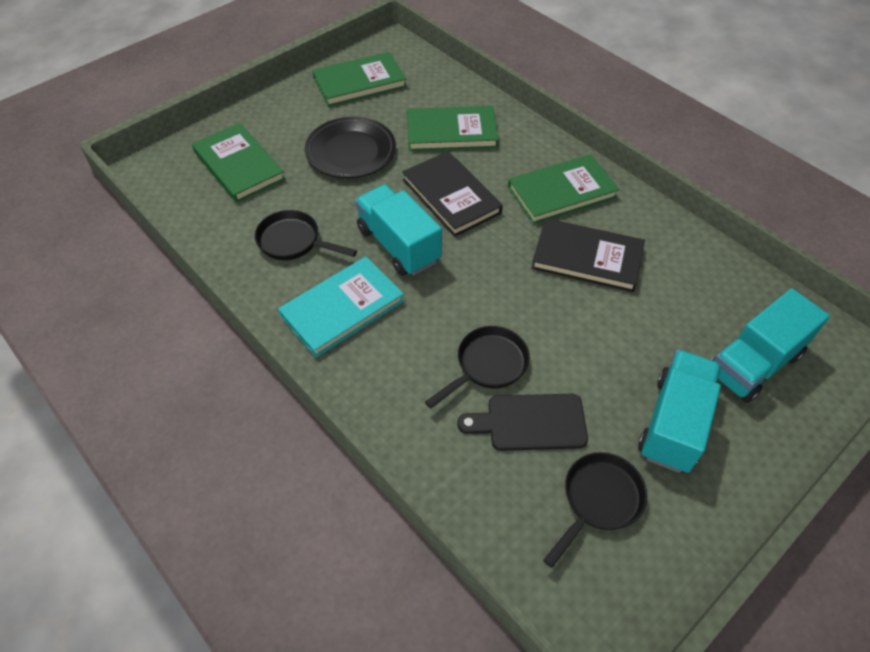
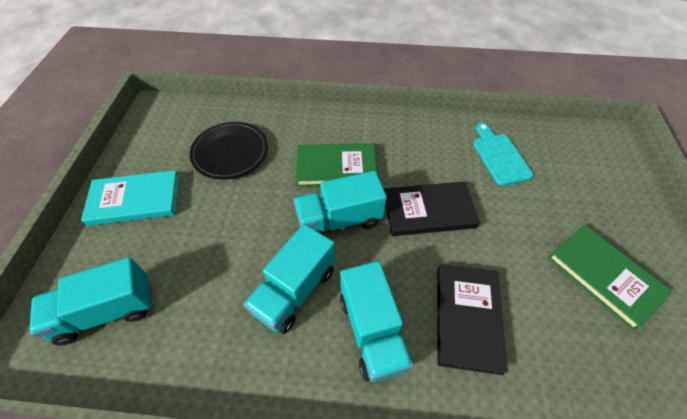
black cutting board: 1 -> 0
black pan: 3 -> 0
green book: 4 -> 2
turquoise cutting board: 0 -> 1
turquoise truck: 3 -> 4

